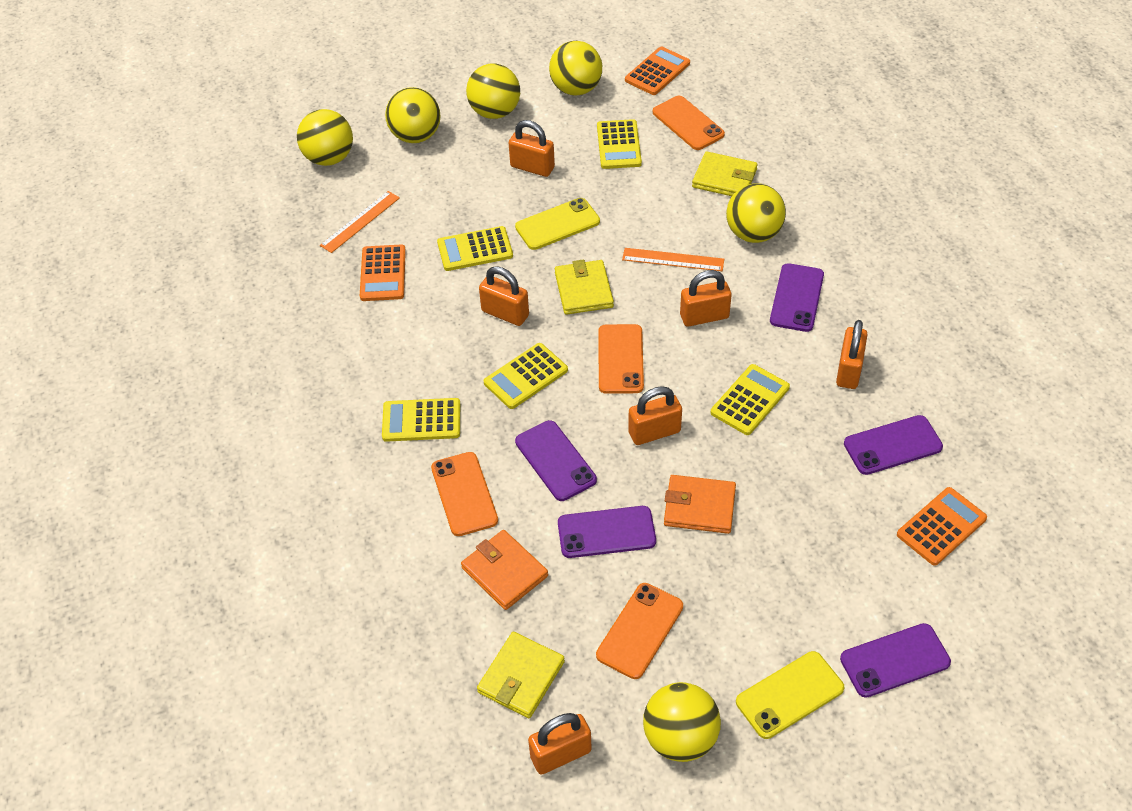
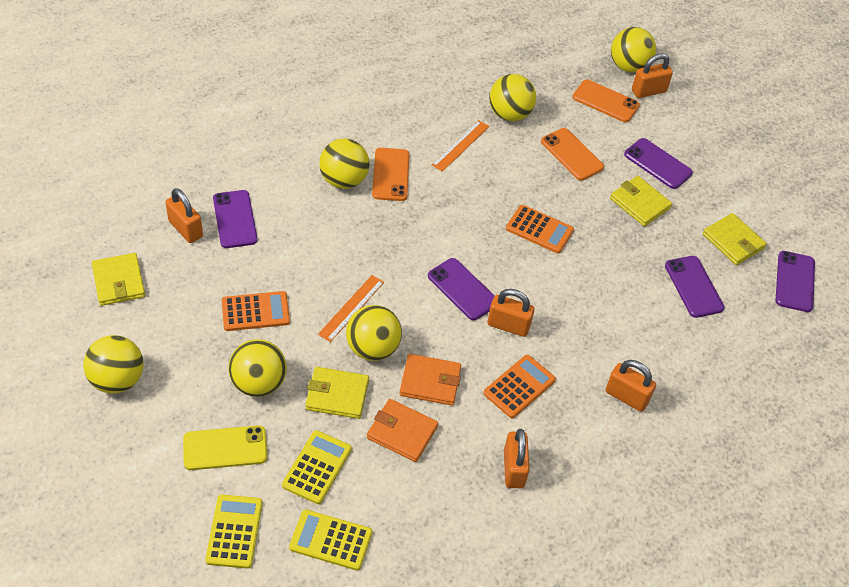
orange padlock: 6 -> 5
orange phone: 4 -> 3
yellow calculator: 5 -> 3
yellow phone: 2 -> 1
yellow wallet: 3 -> 4

